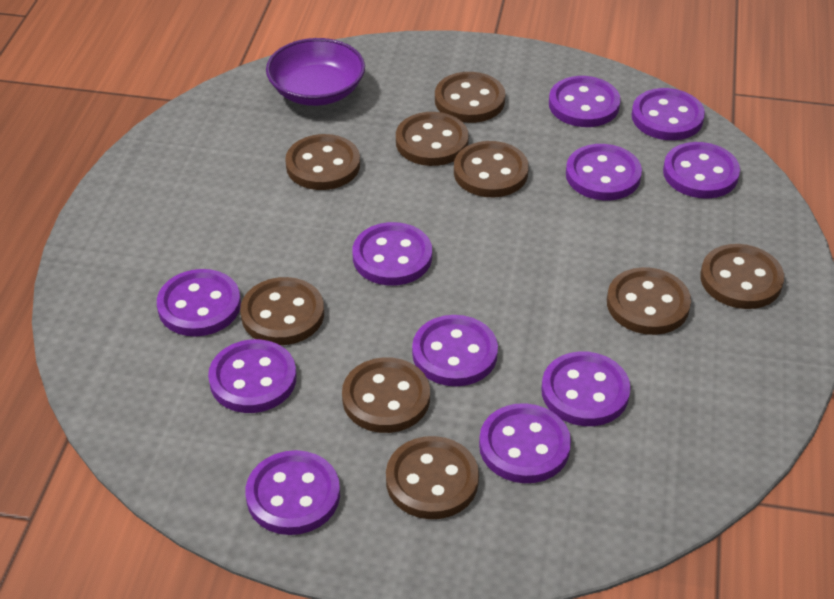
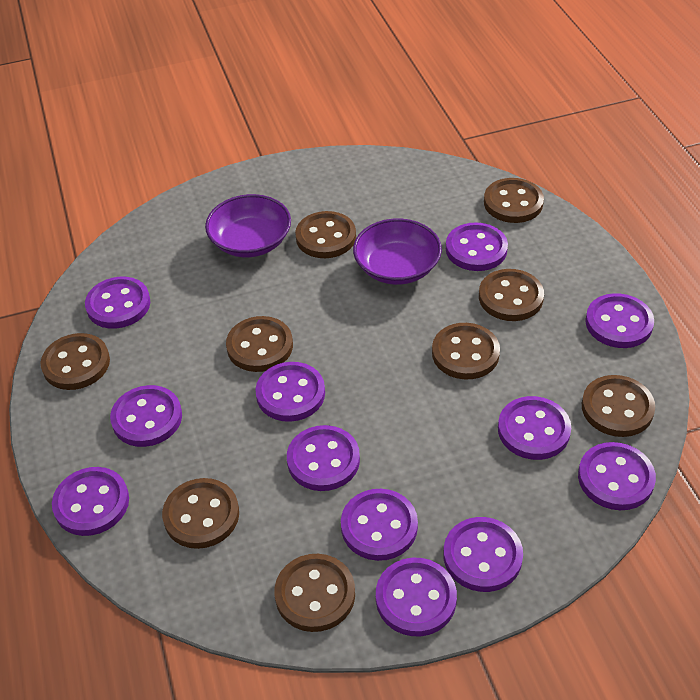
purple bowl: 1 -> 2
purple button: 11 -> 12

